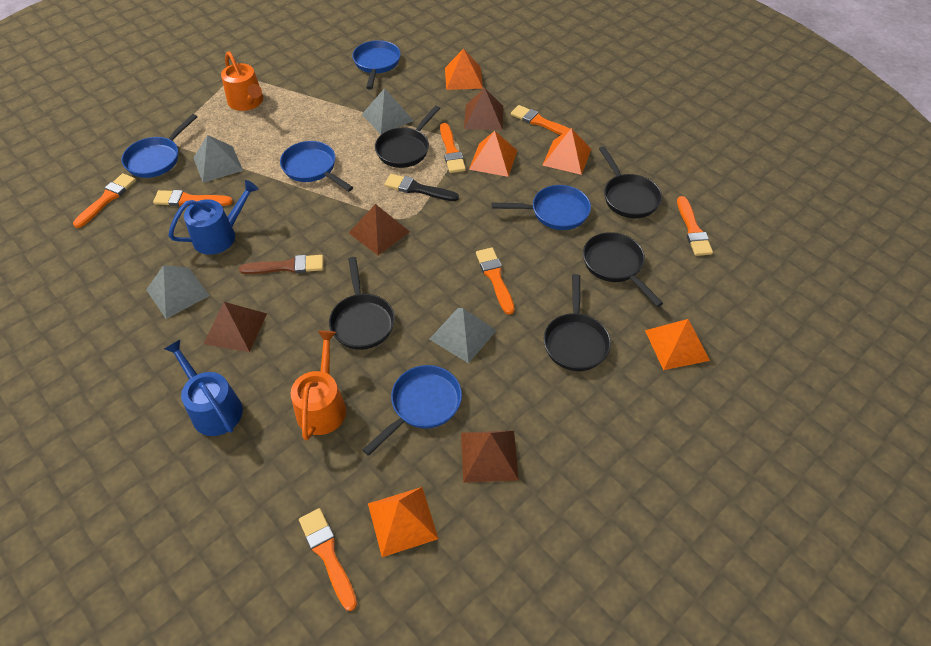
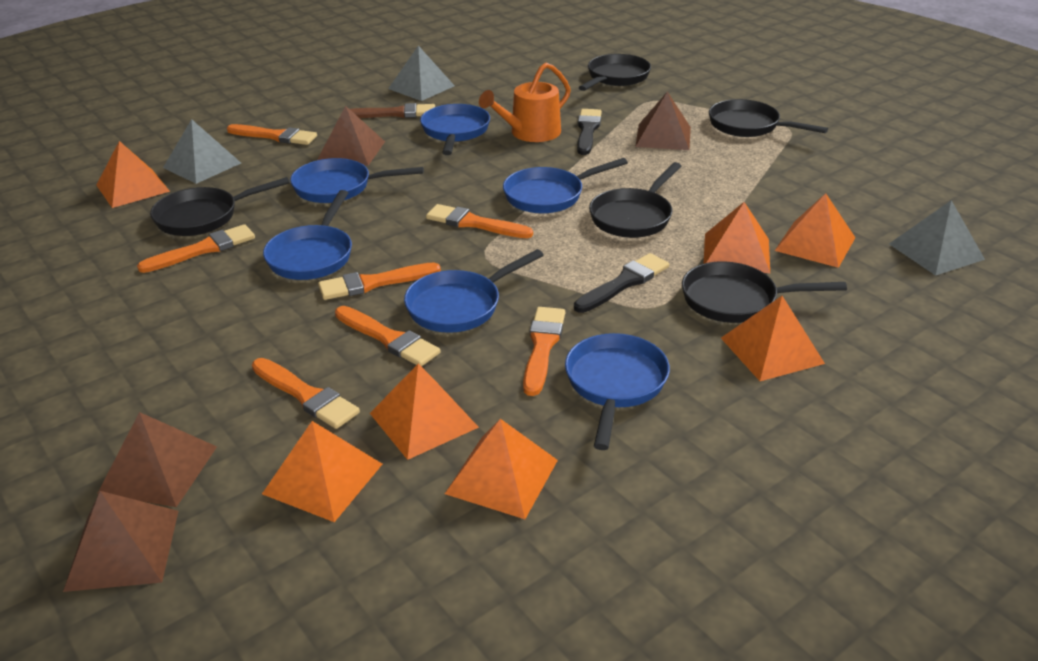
black brush: 1 -> 2
blue pan: 5 -> 6
blue watering can: 2 -> 0
grey pyramid: 4 -> 3
orange pyramid: 5 -> 7
orange watering can: 2 -> 1

